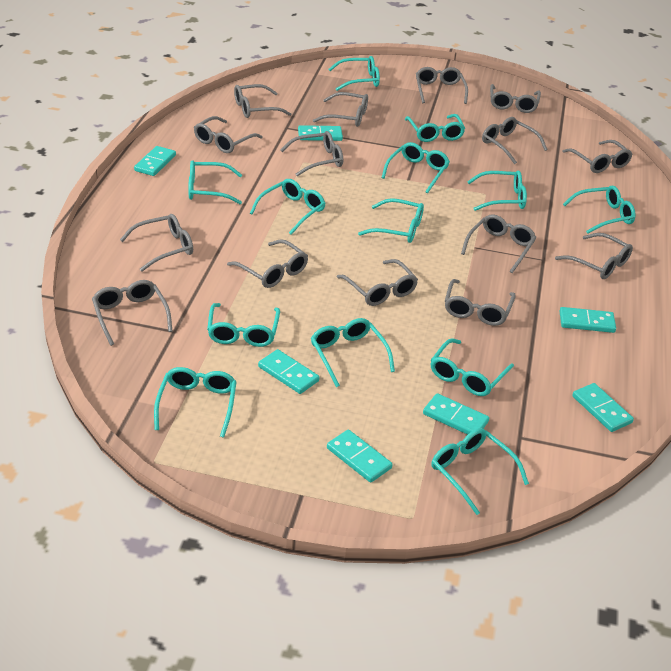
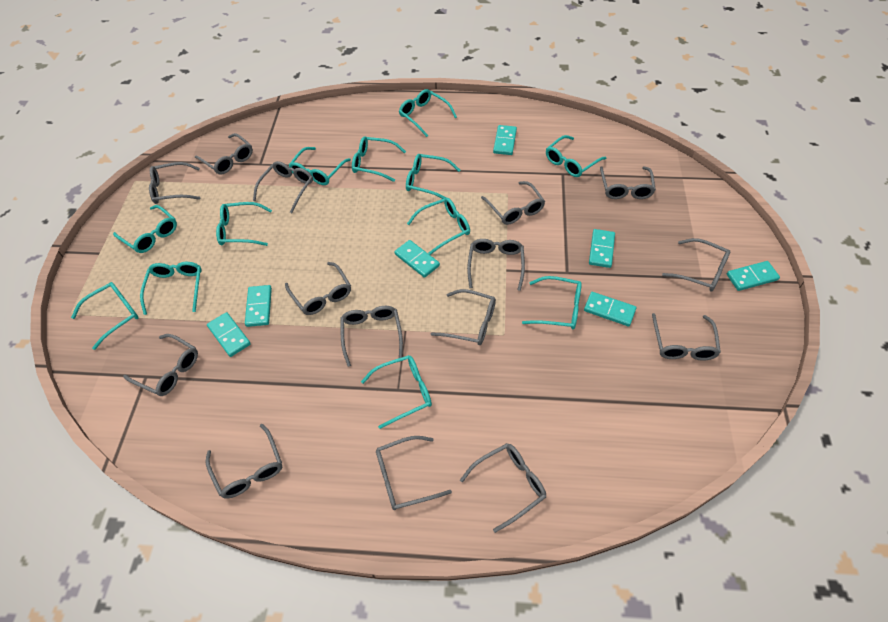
turquoise glasses: 13 -> 12

